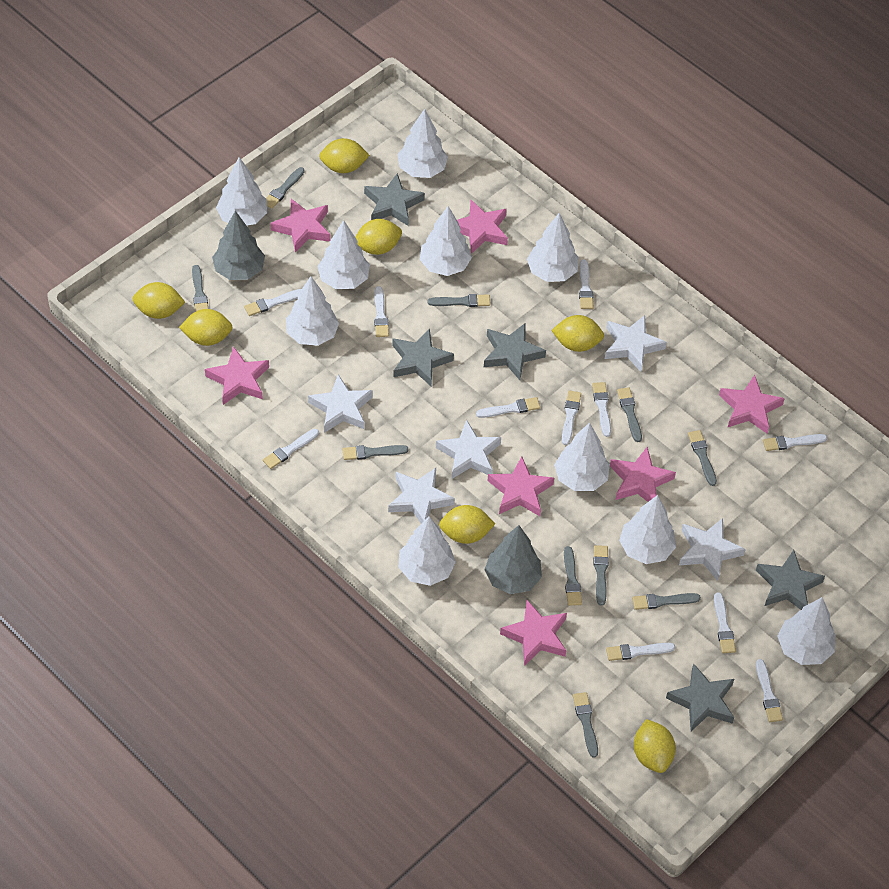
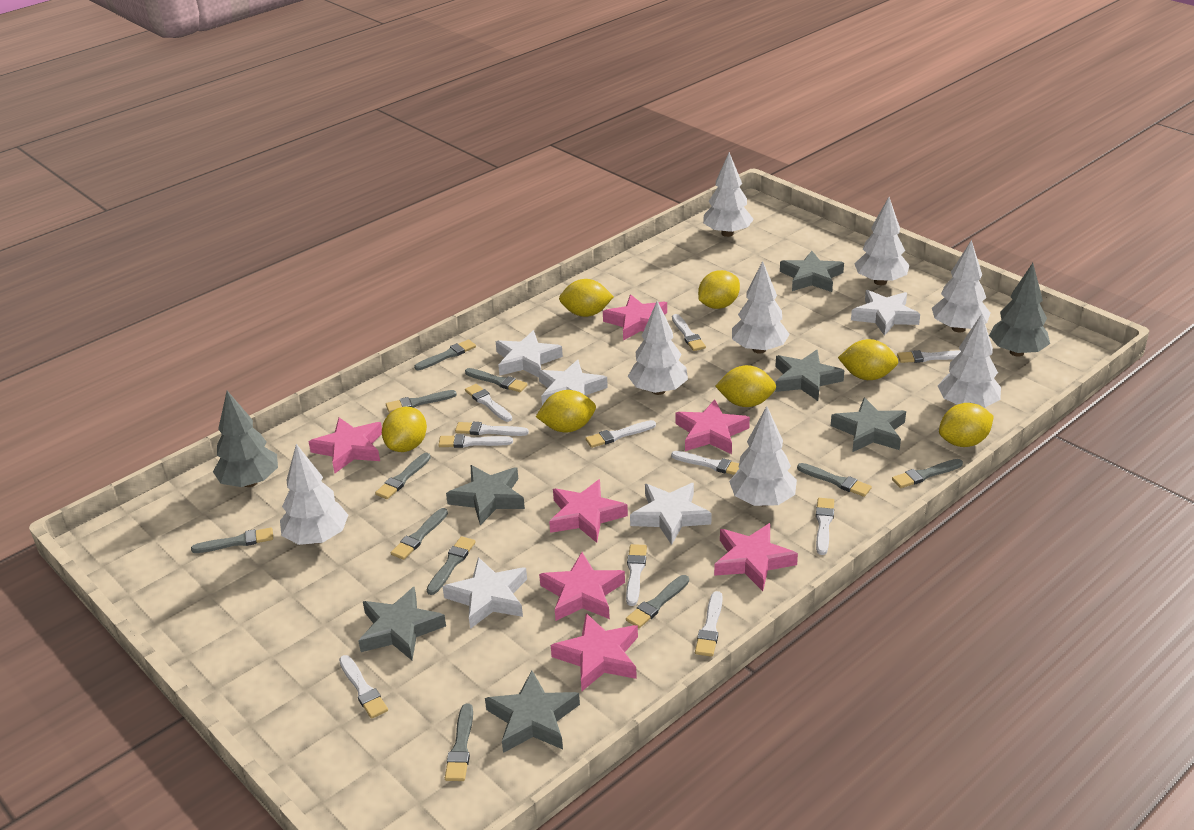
grey brush: 10 -> 11
grey star: 5 -> 6
white tree: 10 -> 8

